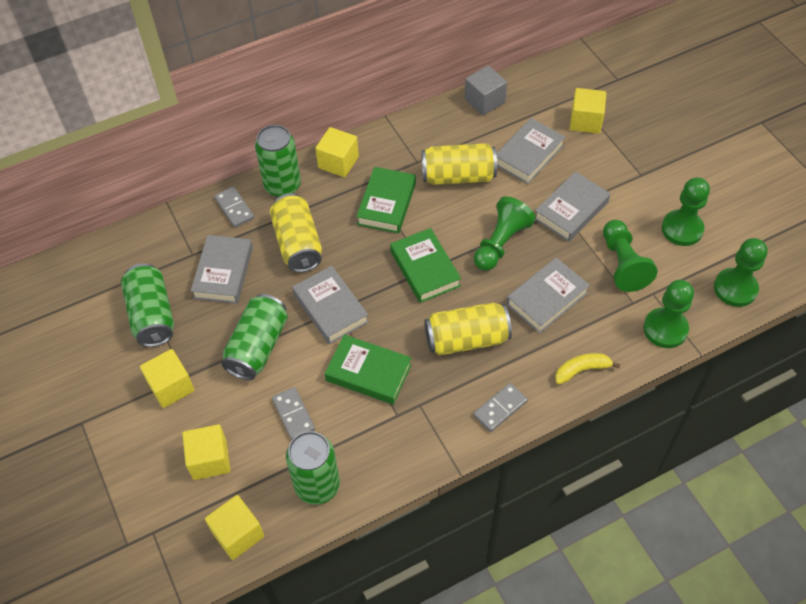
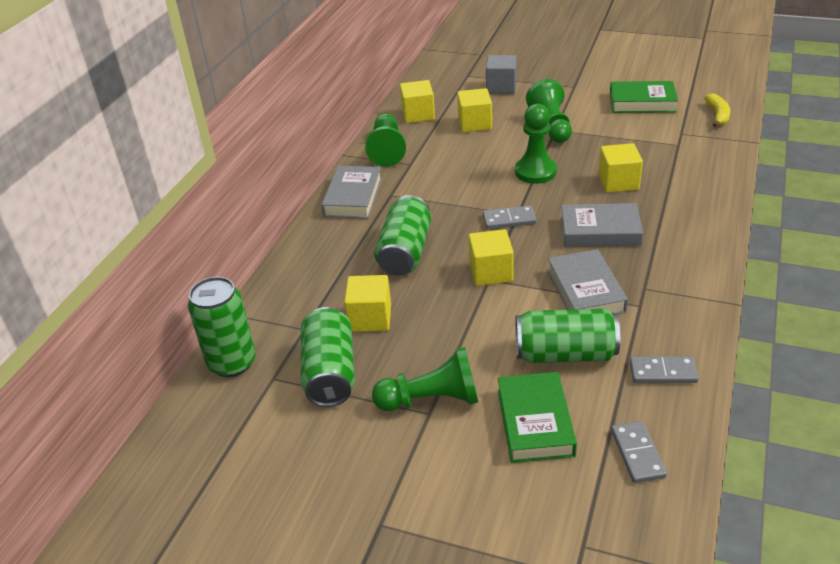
green book: 3 -> 2
green pawn: 5 -> 4
grey book: 5 -> 3
yellow can: 3 -> 0

